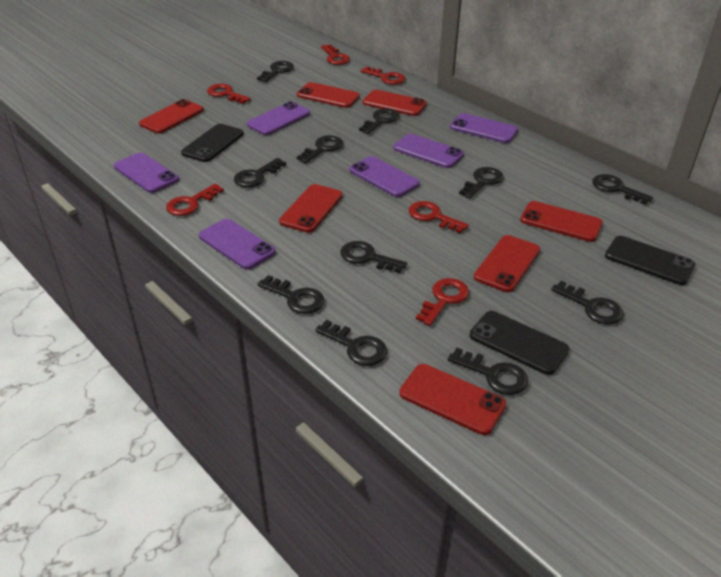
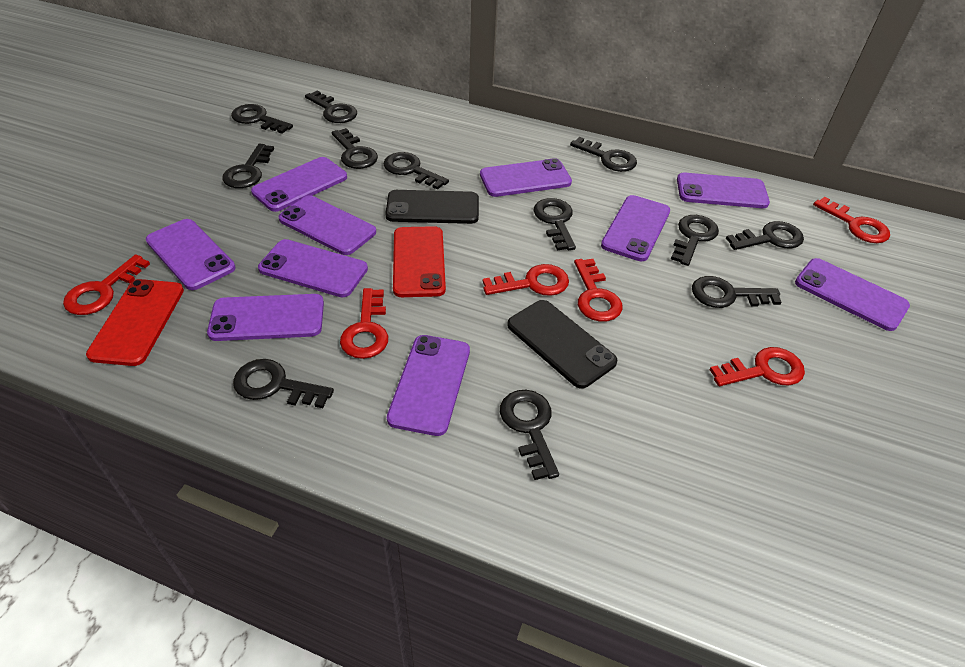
black key: 11 -> 12
black phone: 3 -> 2
purple phone: 6 -> 10
red phone: 7 -> 2

